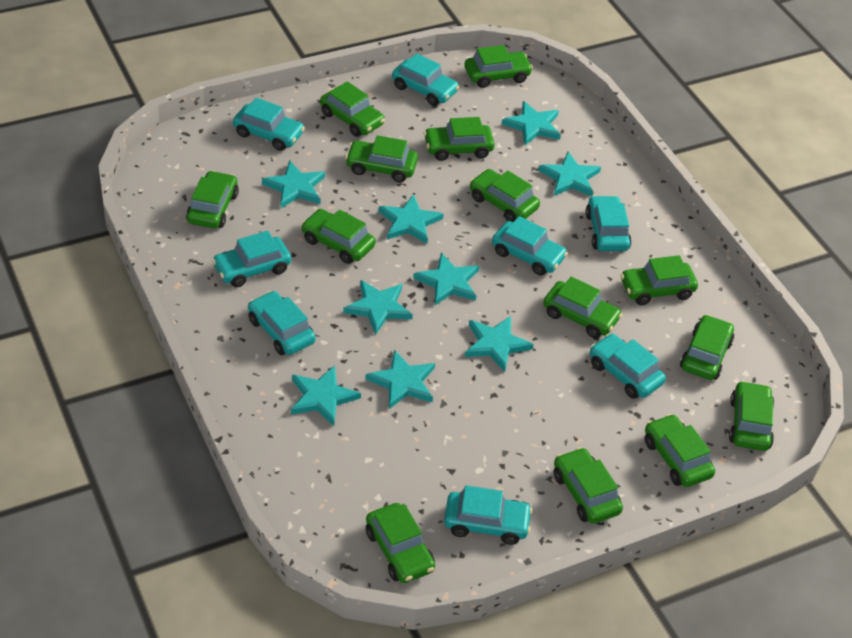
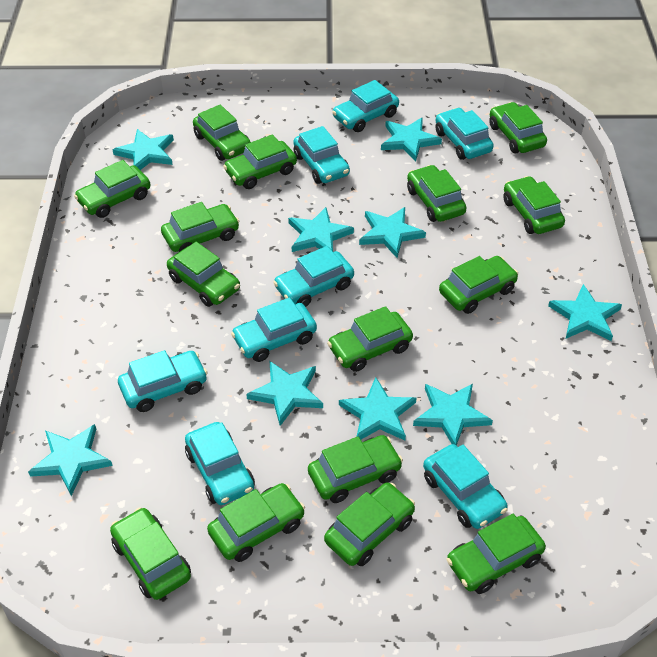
green car: 14 -> 15

